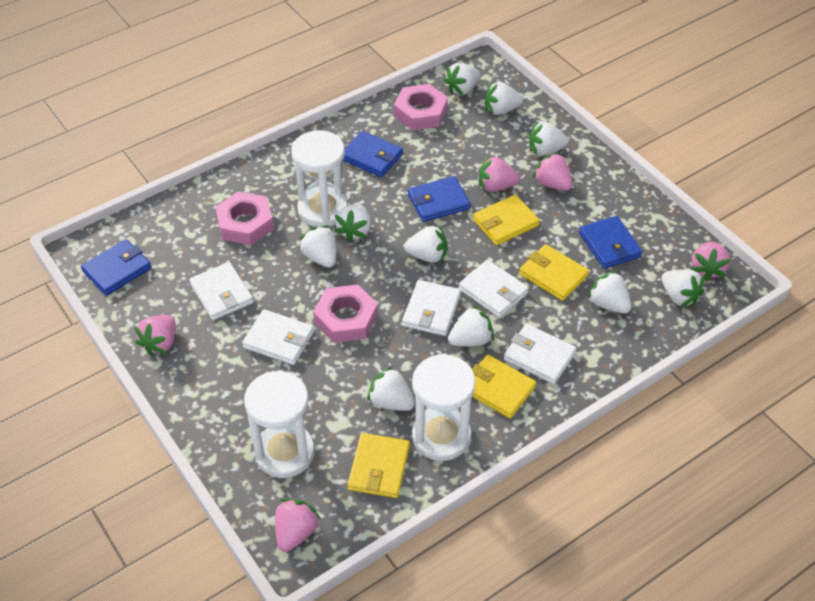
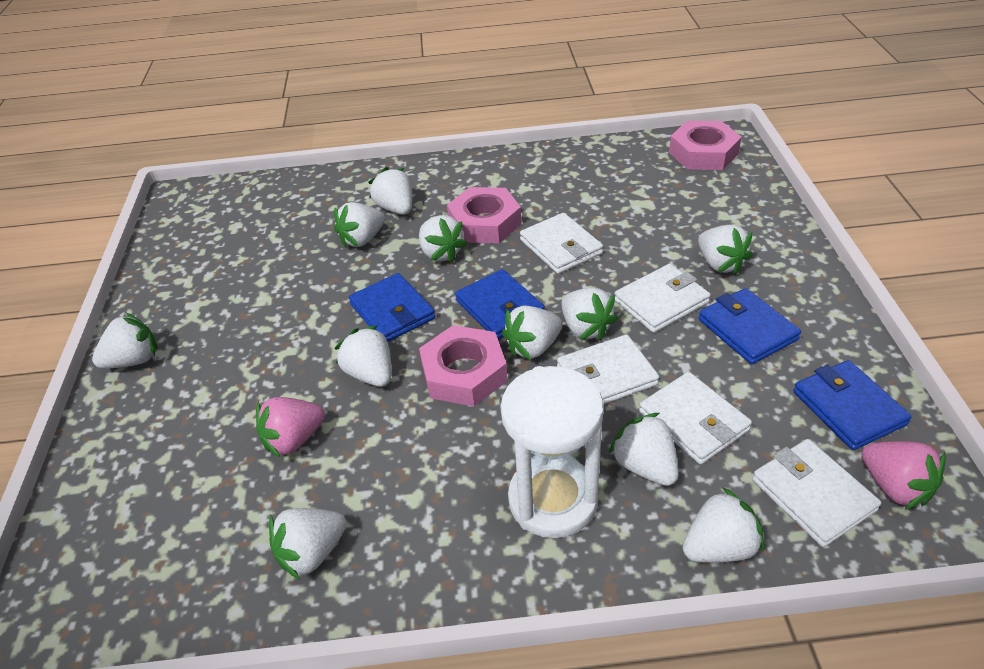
pink strawberry: 5 -> 2
white hourglass: 3 -> 1
white strawberry: 10 -> 11
yellow wallet: 4 -> 0

